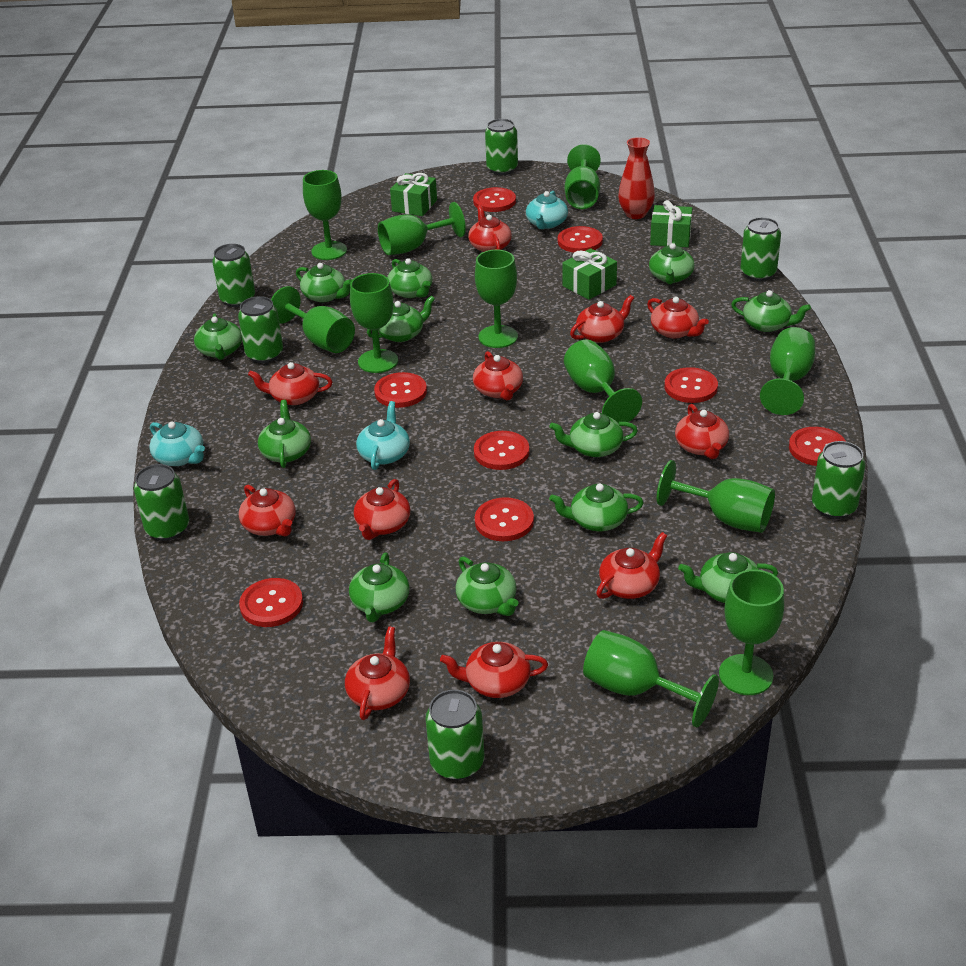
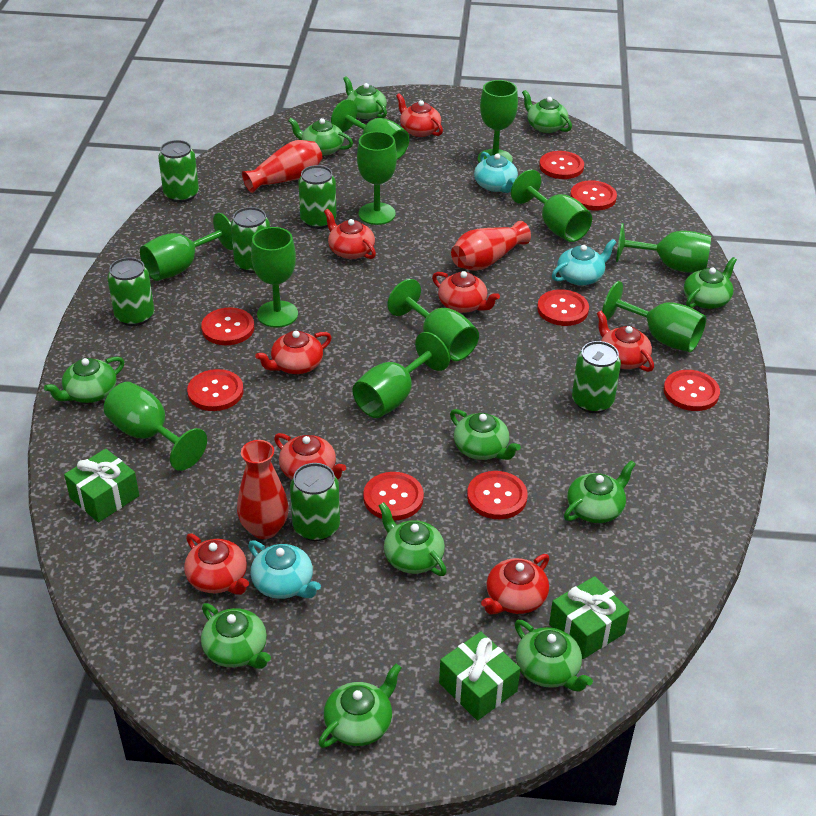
green can: 7 -> 6
green teapot: 12 -> 11
red teapot: 11 -> 8
red vase: 1 -> 3

